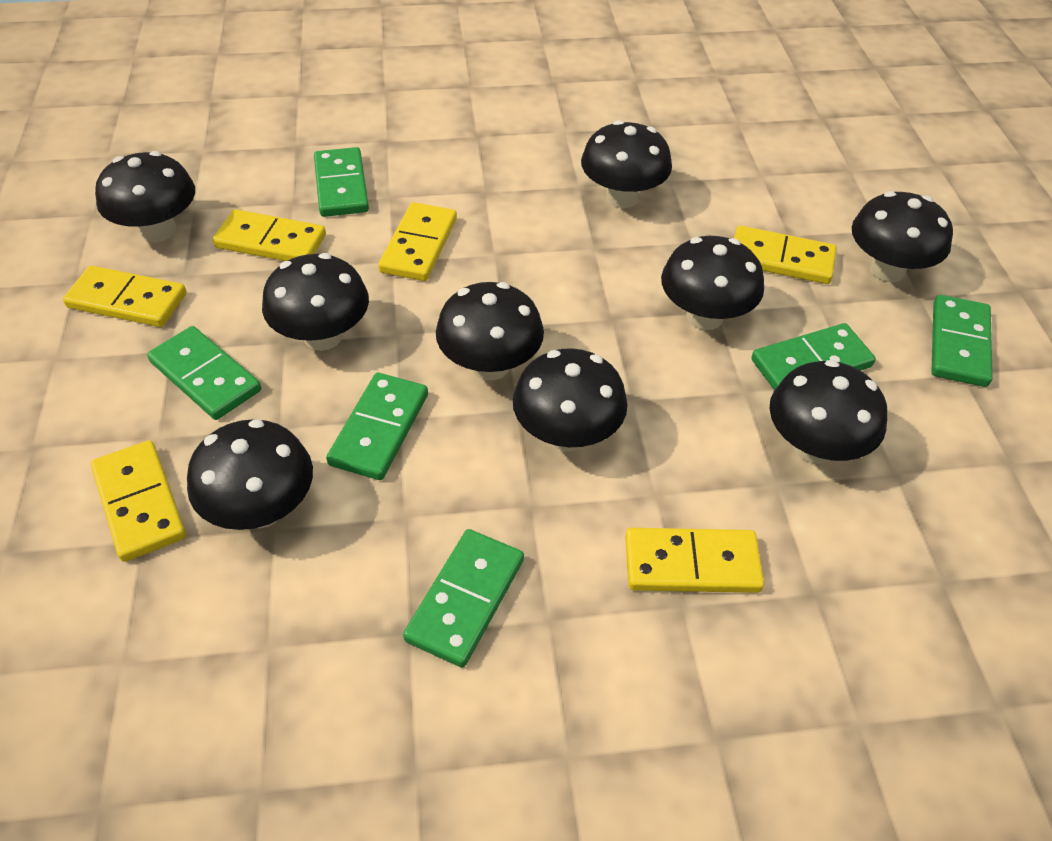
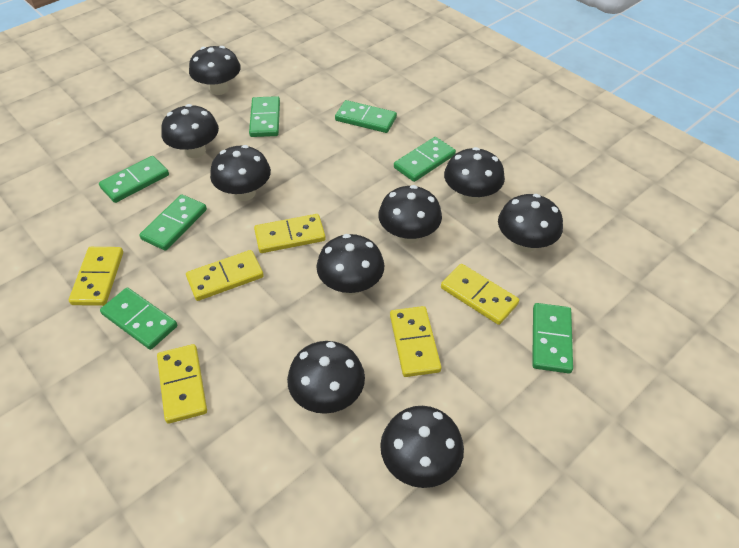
green domino: 6 -> 7

